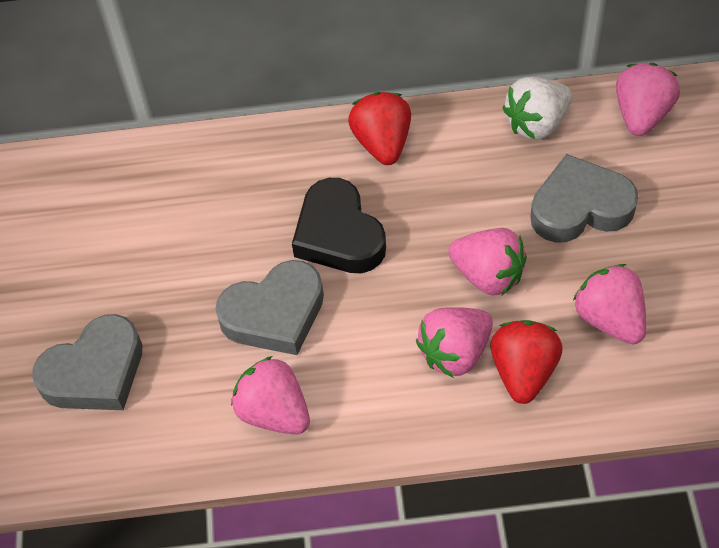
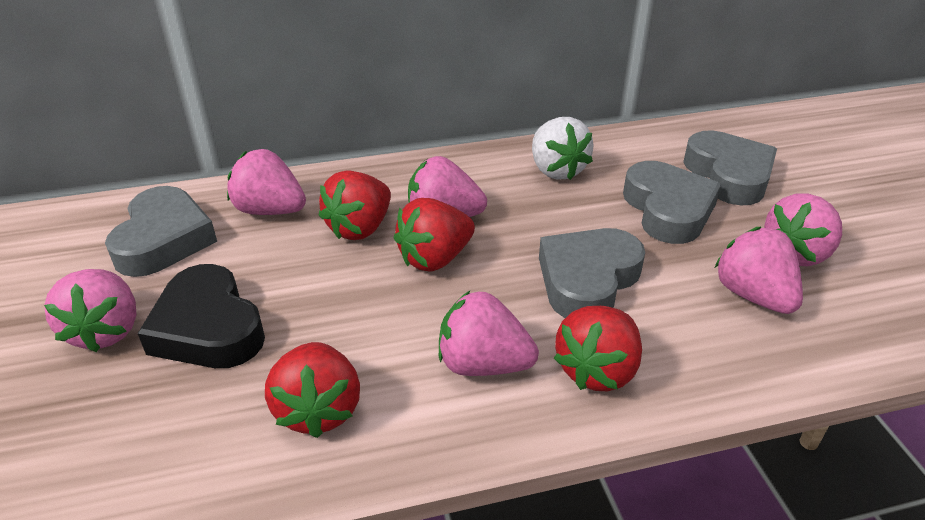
grey heart: 3 -> 4
pink strawberry: 5 -> 6
red strawberry: 2 -> 4

